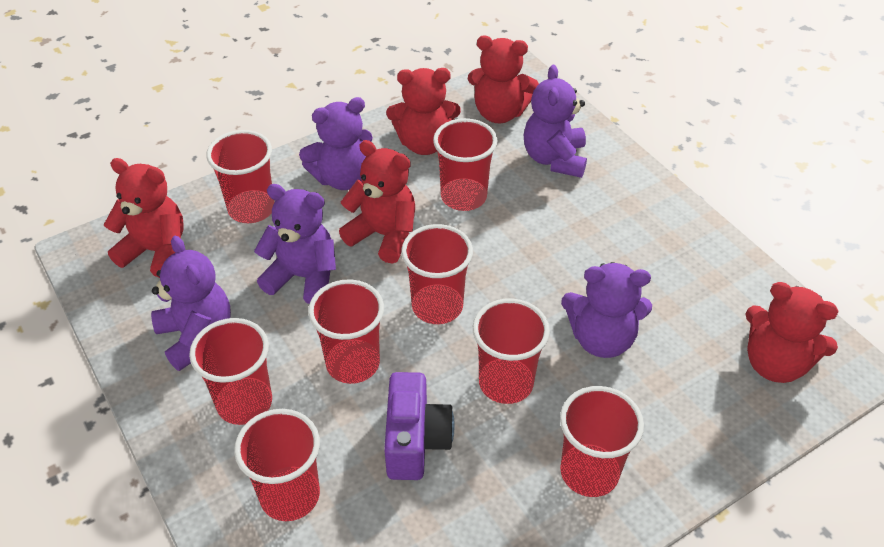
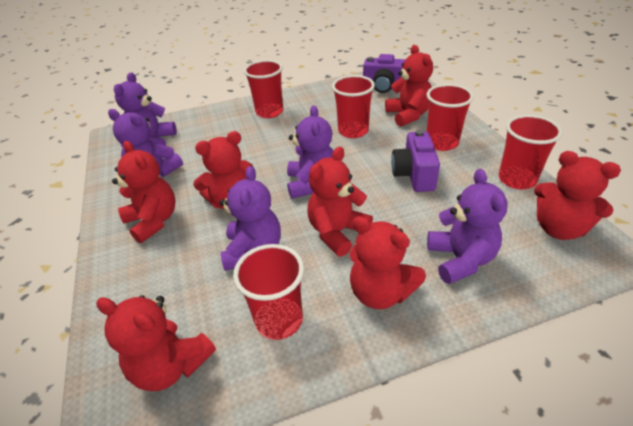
purple camera: 1 -> 2
red cup: 8 -> 5
red teddy bear: 5 -> 7

